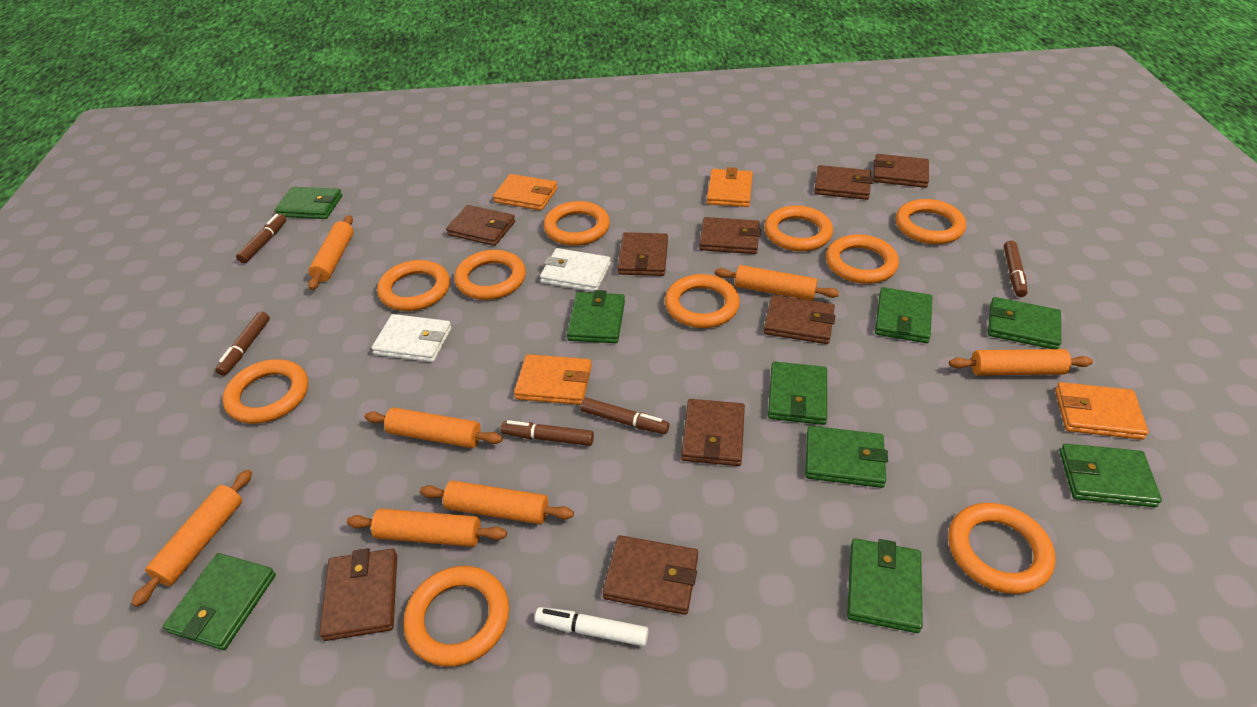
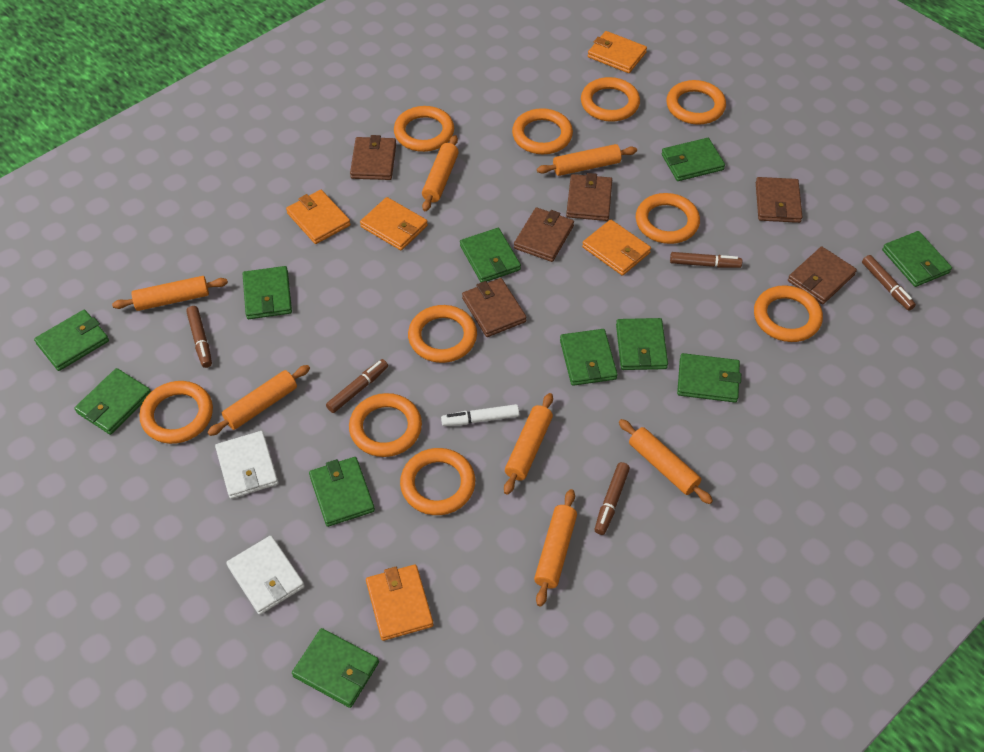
brown wallet: 9 -> 6
green wallet: 9 -> 11
orange wallet: 4 -> 5

